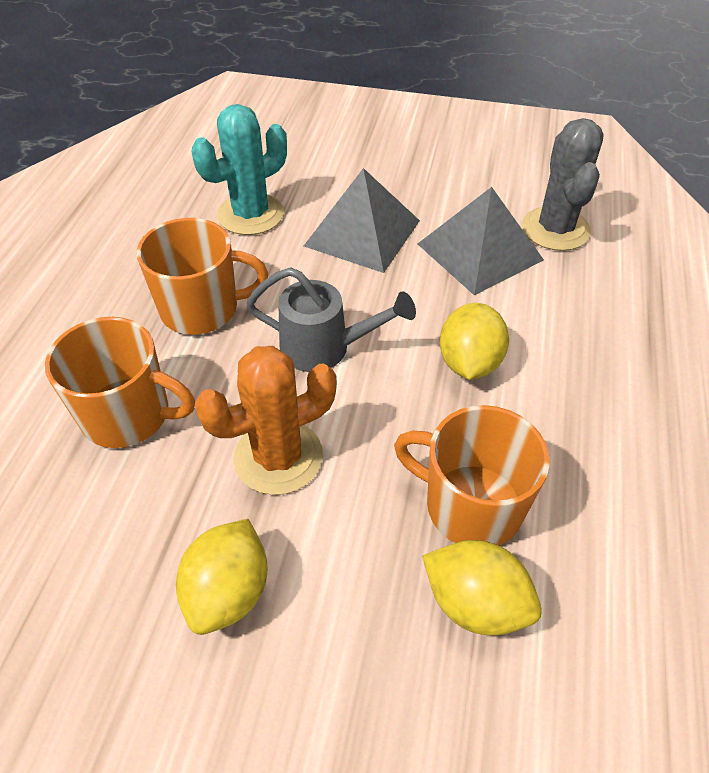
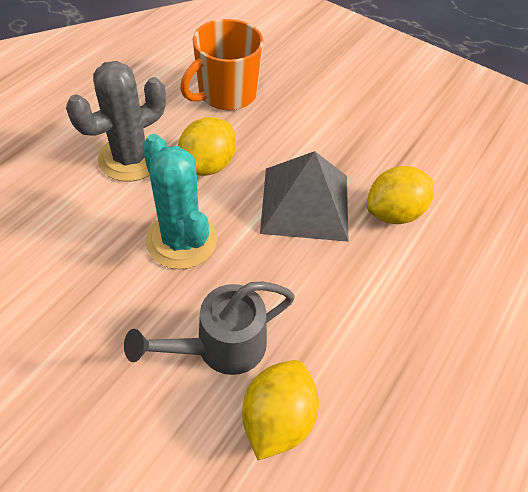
grey pyramid: 2 -> 1
orange cactus: 1 -> 0
orange mug: 3 -> 1

